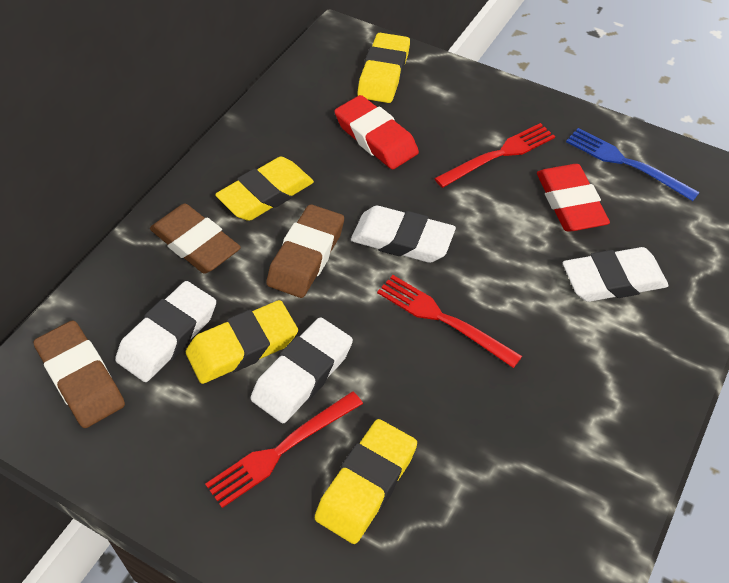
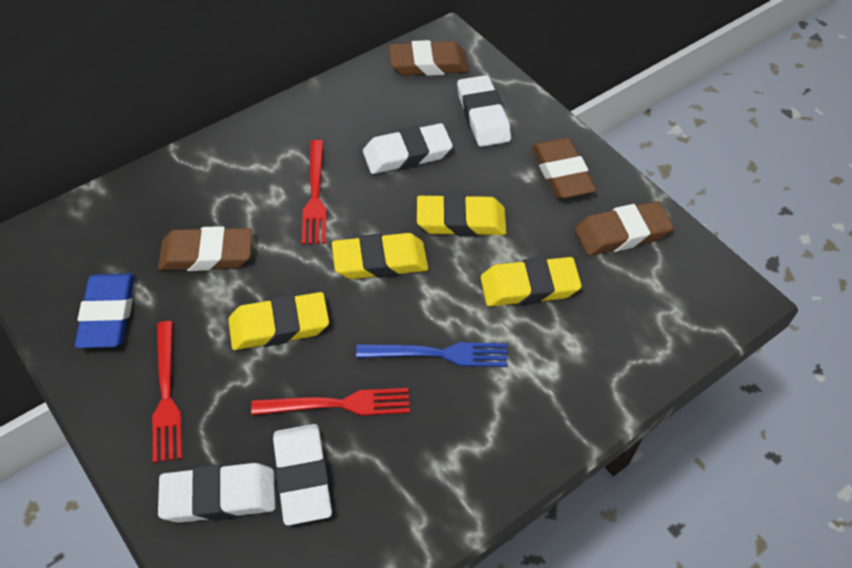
blue eraser: 0 -> 1
brown eraser: 3 -> 4
red eraser: 2 -> 0

